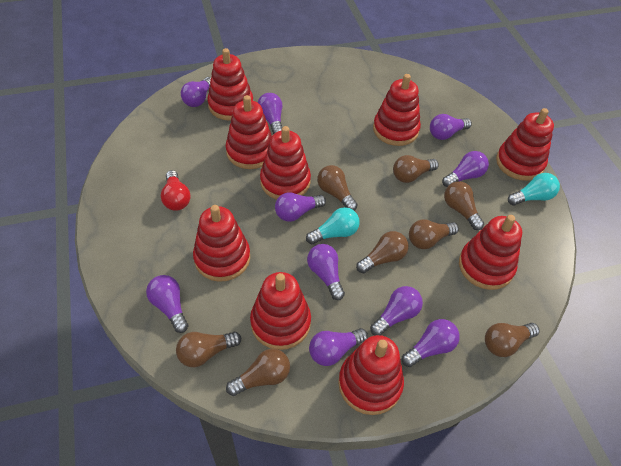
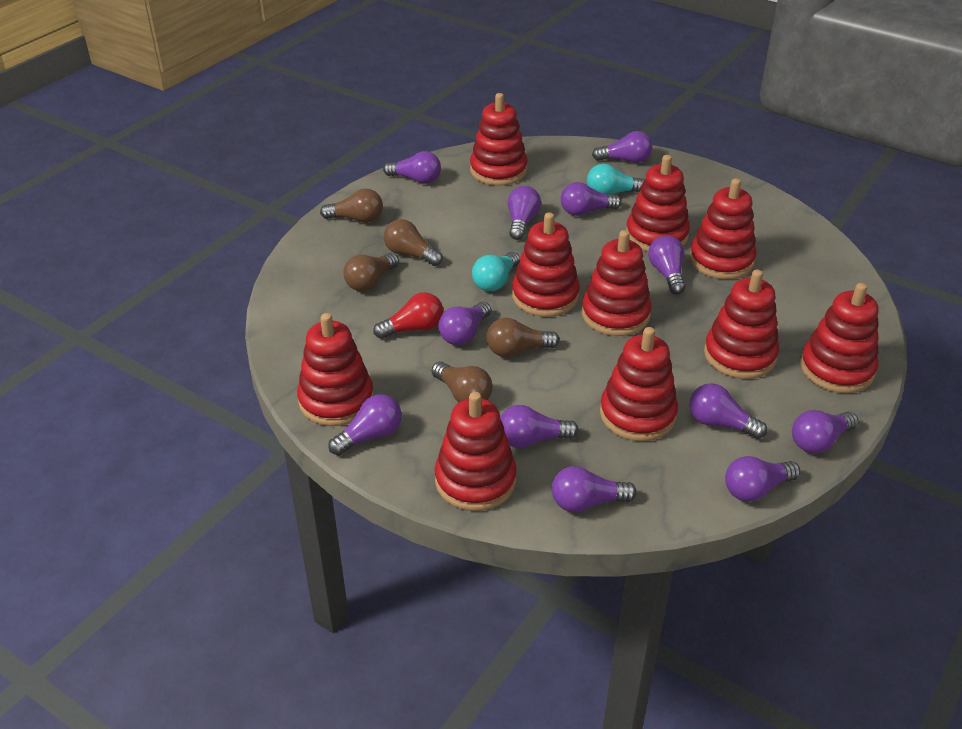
brown light bulb: 8 -> 5
purple light bulb: 10 -> 12
red stacking toy: 9 -> 10

